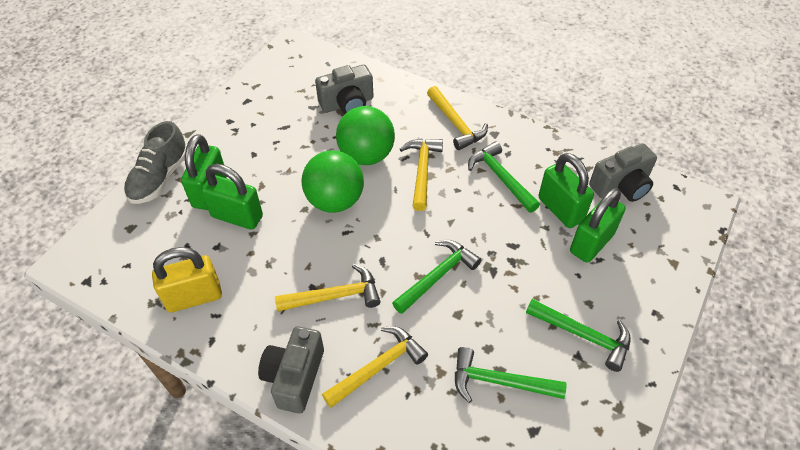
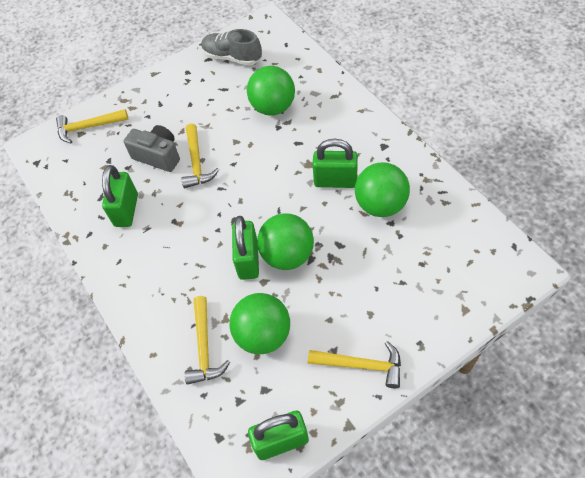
green ball: 2 -> 4
green hammer: 4 -> 0
grey camera: 3 -> 1
yellow padlock: 1 -> 0

